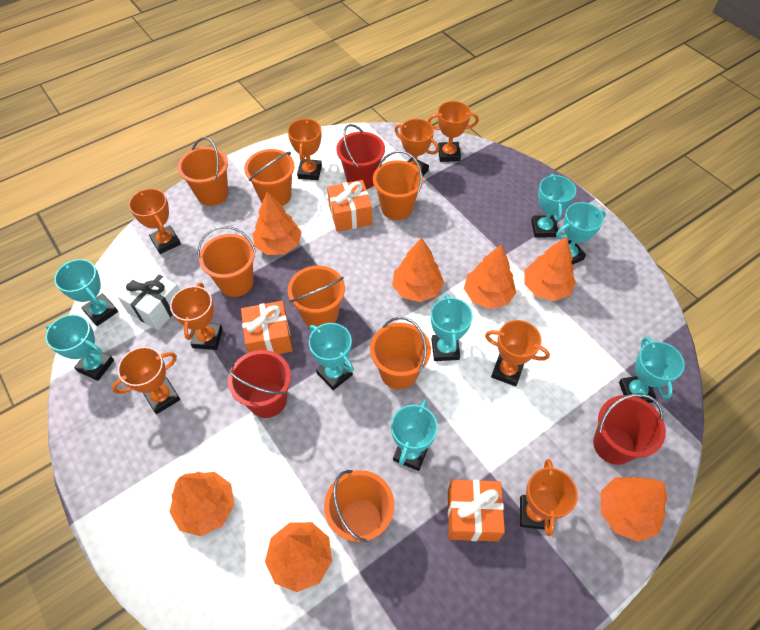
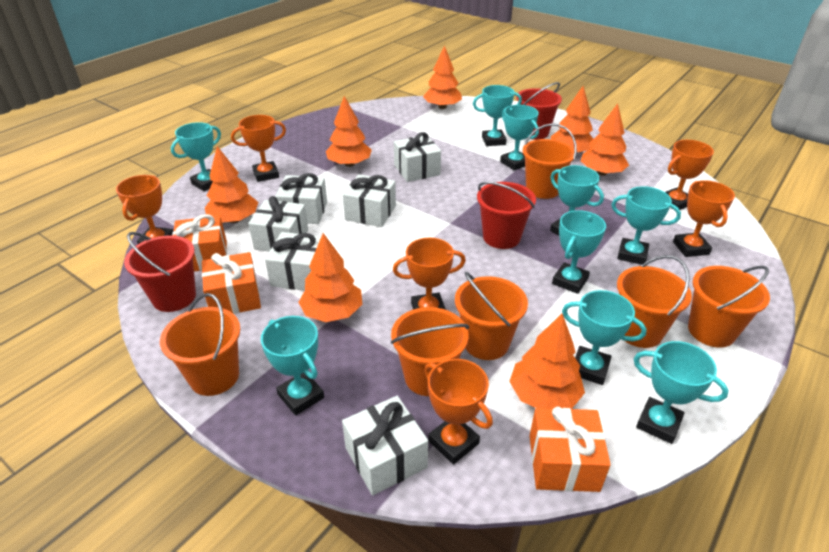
orange bucket: 7 -> 6
orange trophy: 8 -> 6
turquoise trophy: 8 -> 9
white gift: 1 -> 6

